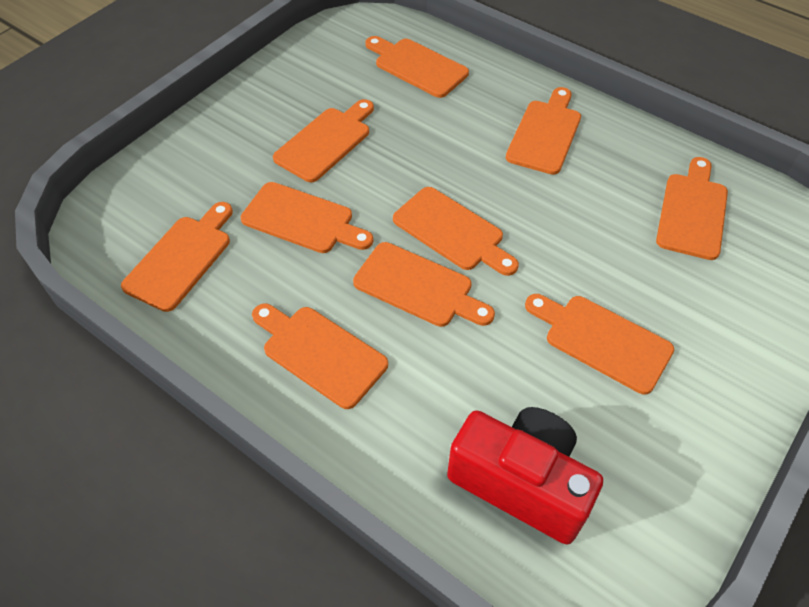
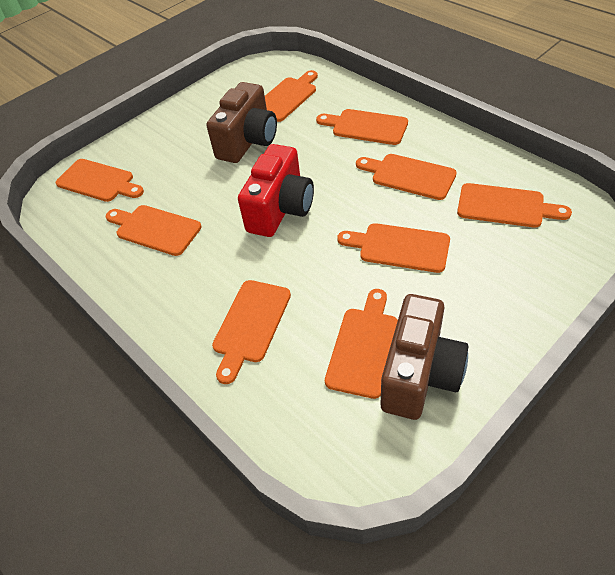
brown camera: 0 -> 2
orange cutting board: 10 -> 9

